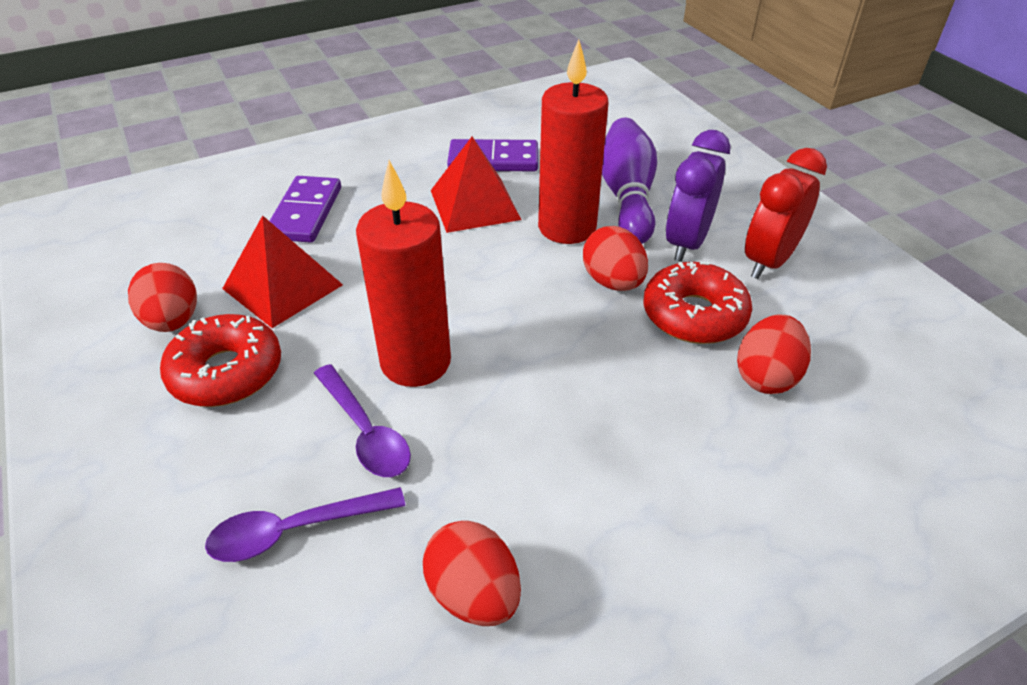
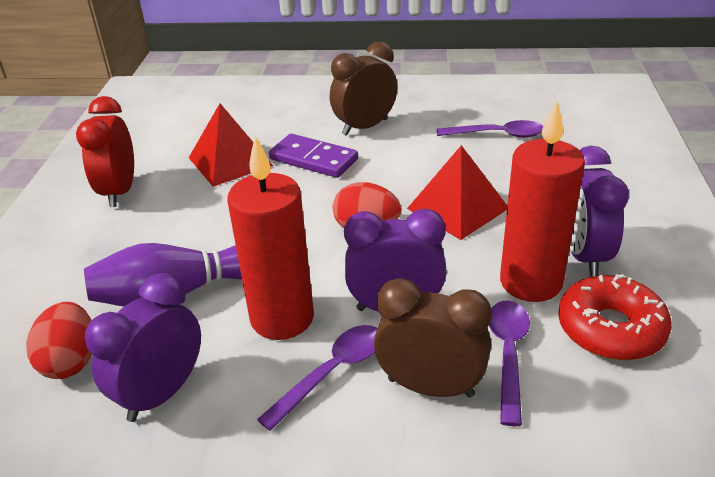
brown clock: 0 -> 2
purple clock: 1 -> 3
purple domino: 2 -> 1
purple spoon: 2 -> 3
red donut: 2 -> 1
red egg: 4 -> 2

